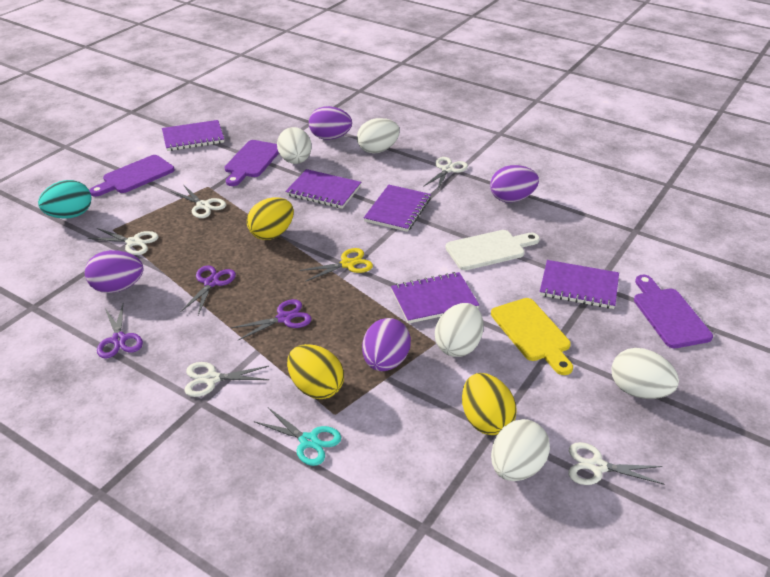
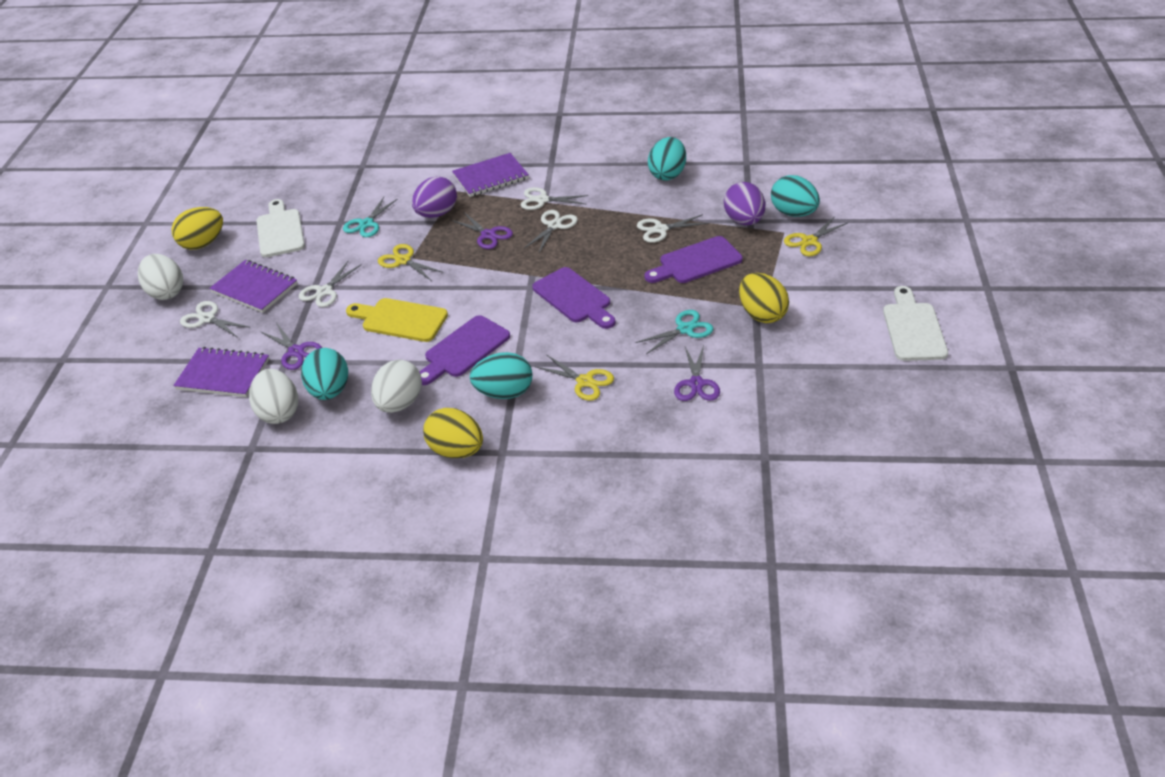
purple egg: 4 -> 2
purple notebook: 5 -> 3
turquoise egg: 1 -> 4
turquoise scissors: 1 -> 2
white cutting board: 1 -> 2
white egg: 5 -> 3
yellow scissors: 1 -> 3

